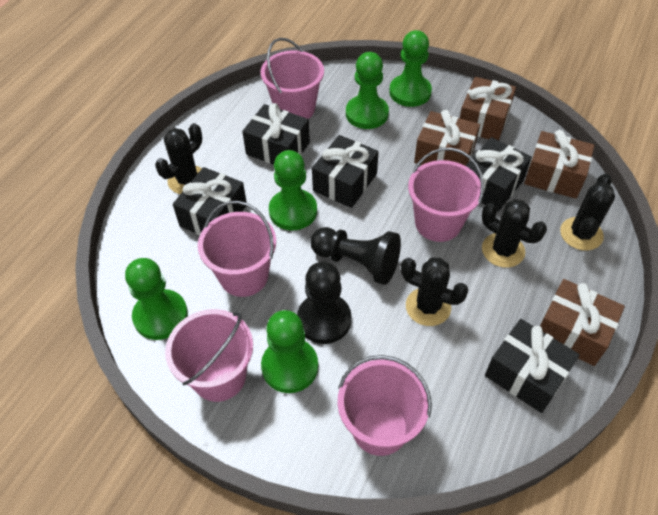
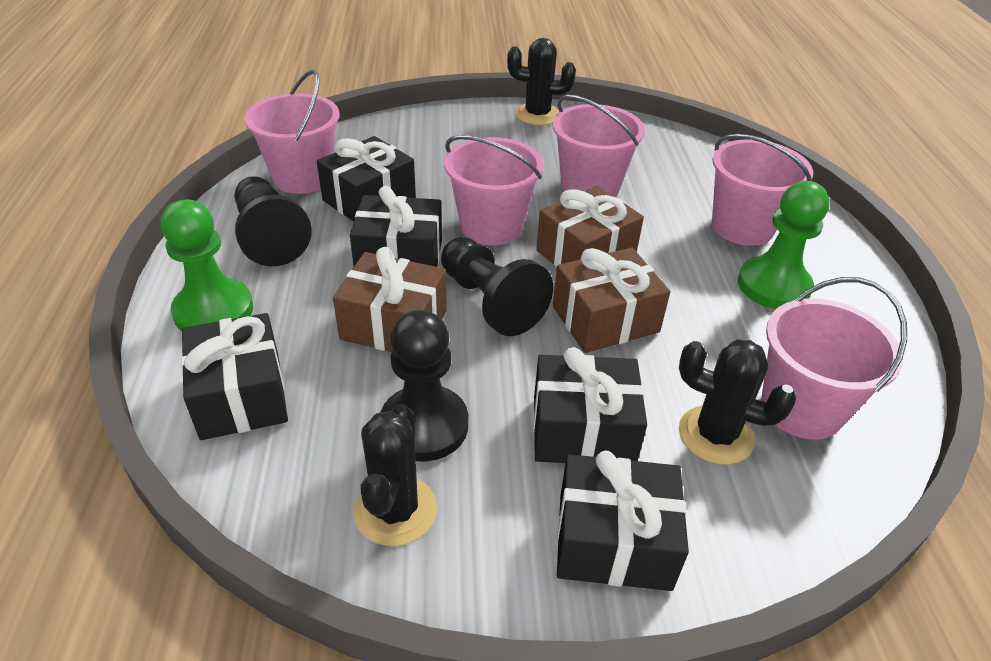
black cactus: 4 -> 3
black pawn: 2 -> 3
brown gift: 4 -> 3
green pawn: 5 -> 2

